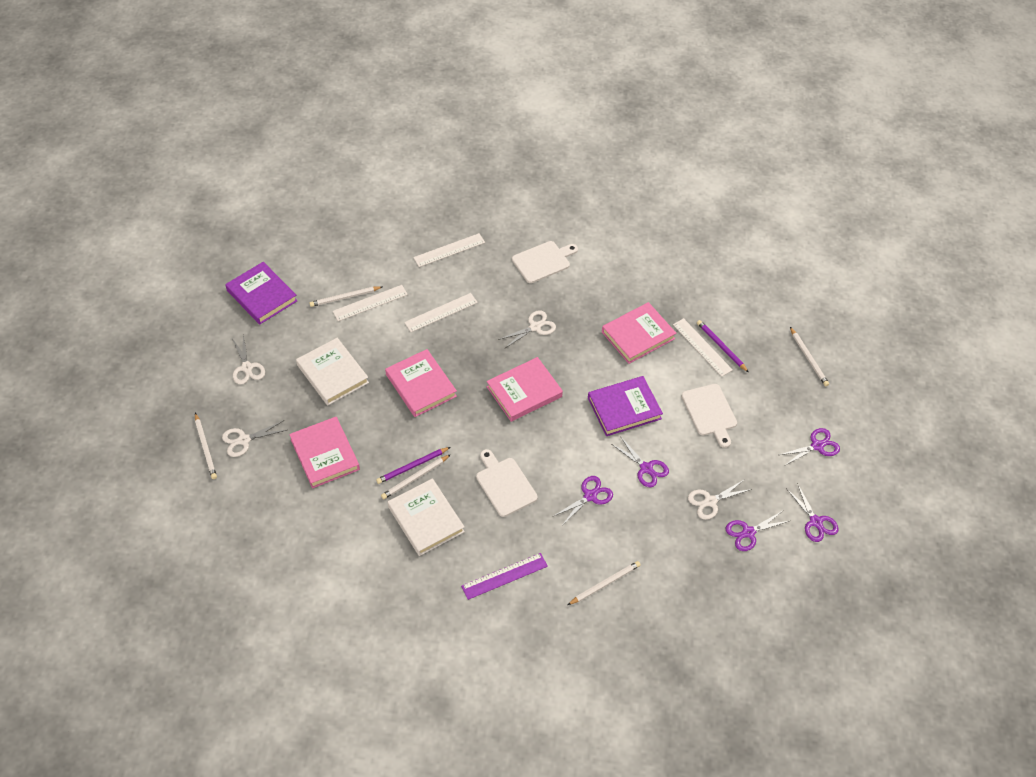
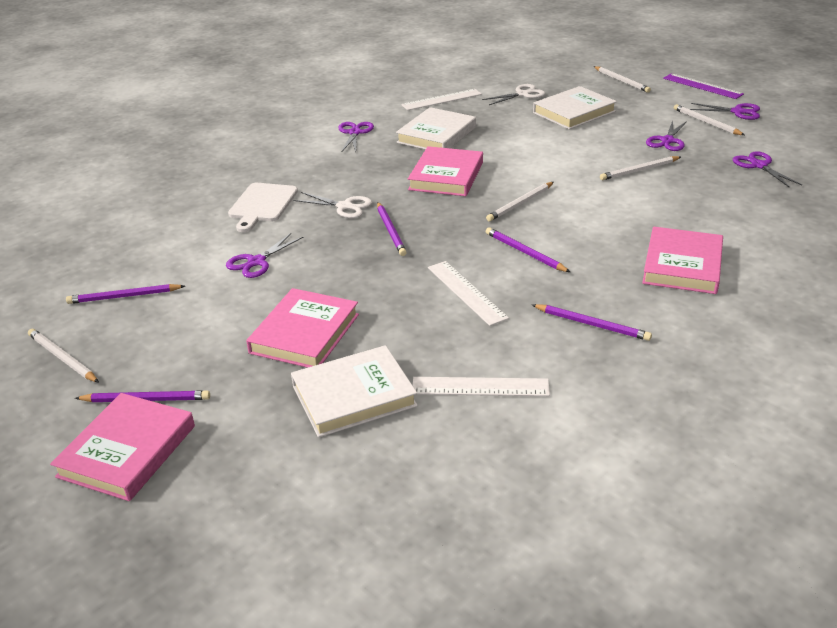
purple book: 2 -> 0
purple pencil: 2 -> 5
white book: 2 -> 3
white cutting board: 3 -> 1
white ruler: 4 -> 3
white scissors: 4 -> 2

